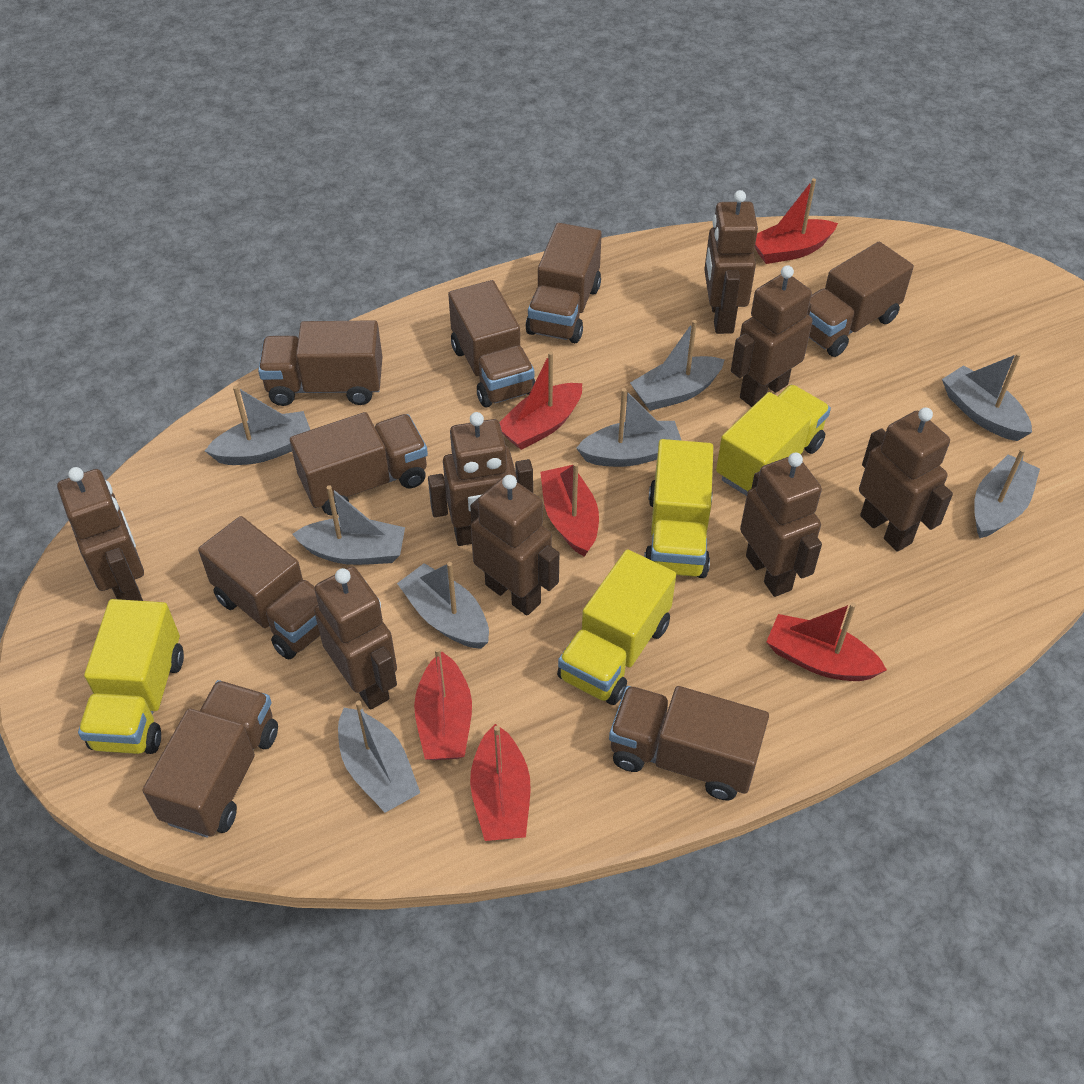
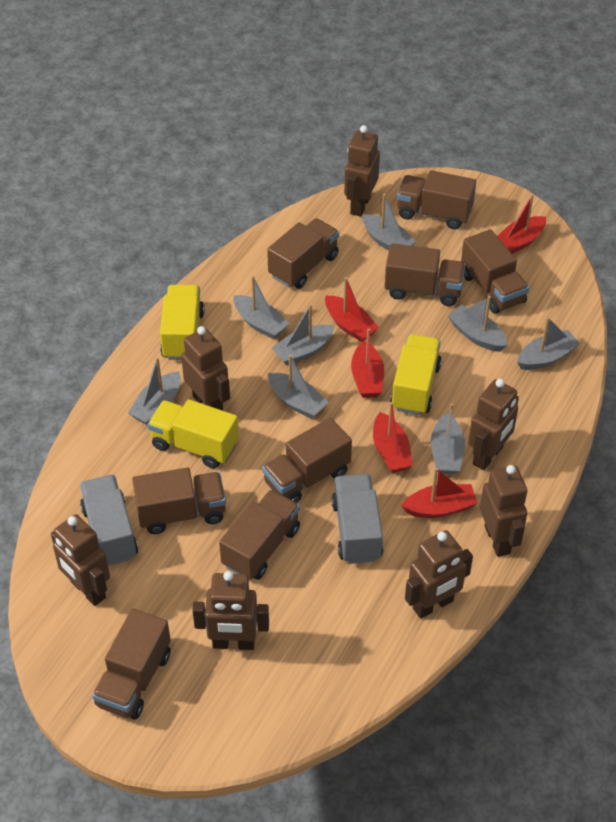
brown robot: 8 -> 7
grey truck: 0 -> 2
red boat: 6 -> 5
yellow truck: 4 -> 3

